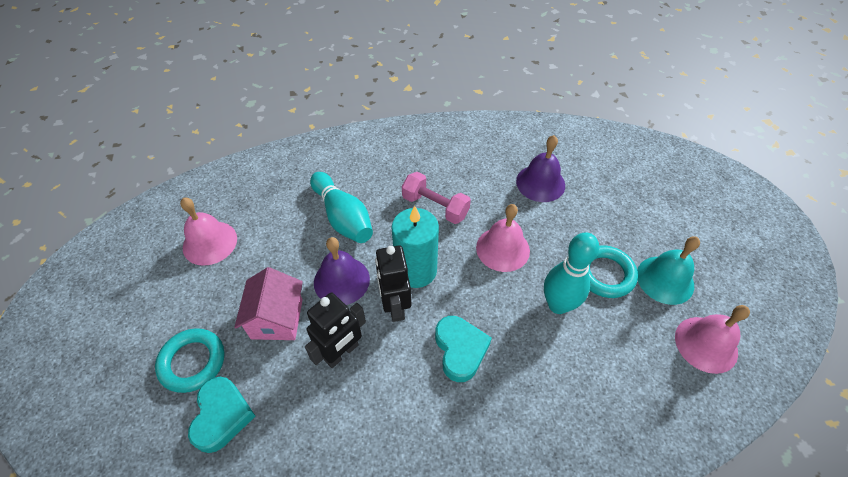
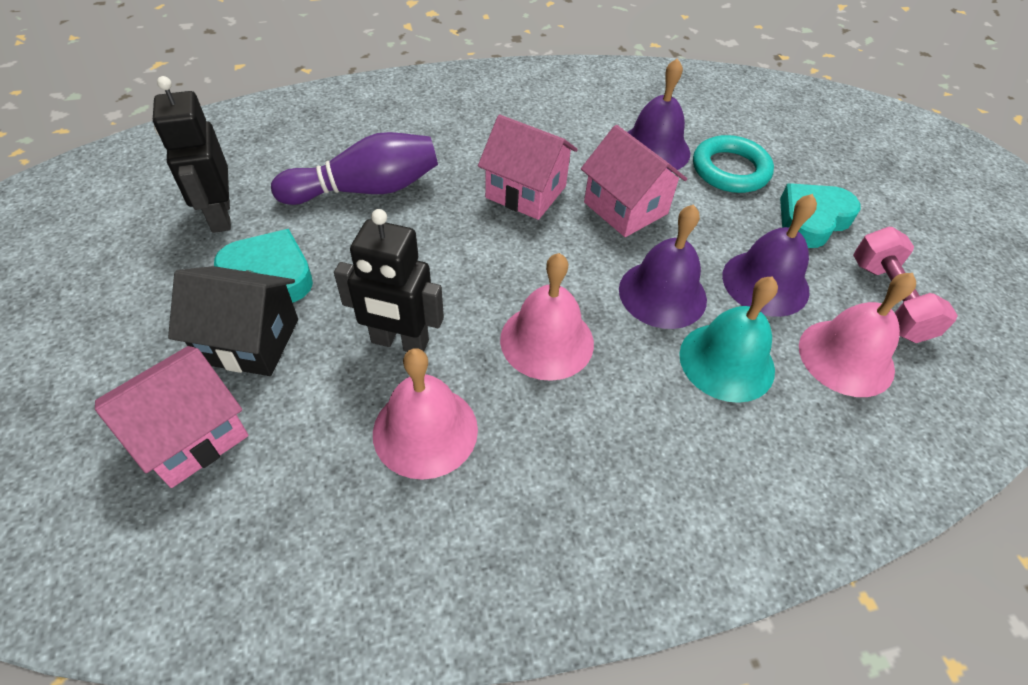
black house: 0 -> 1
pink house: 1 -> 3
purple bell: 2 -> 3
purple bowling pin: 0 -> 1
turquoise bowling pin: 2 -> 0
turquoise candle: 1 -> 0
turquoise ring: 2 -> 1

